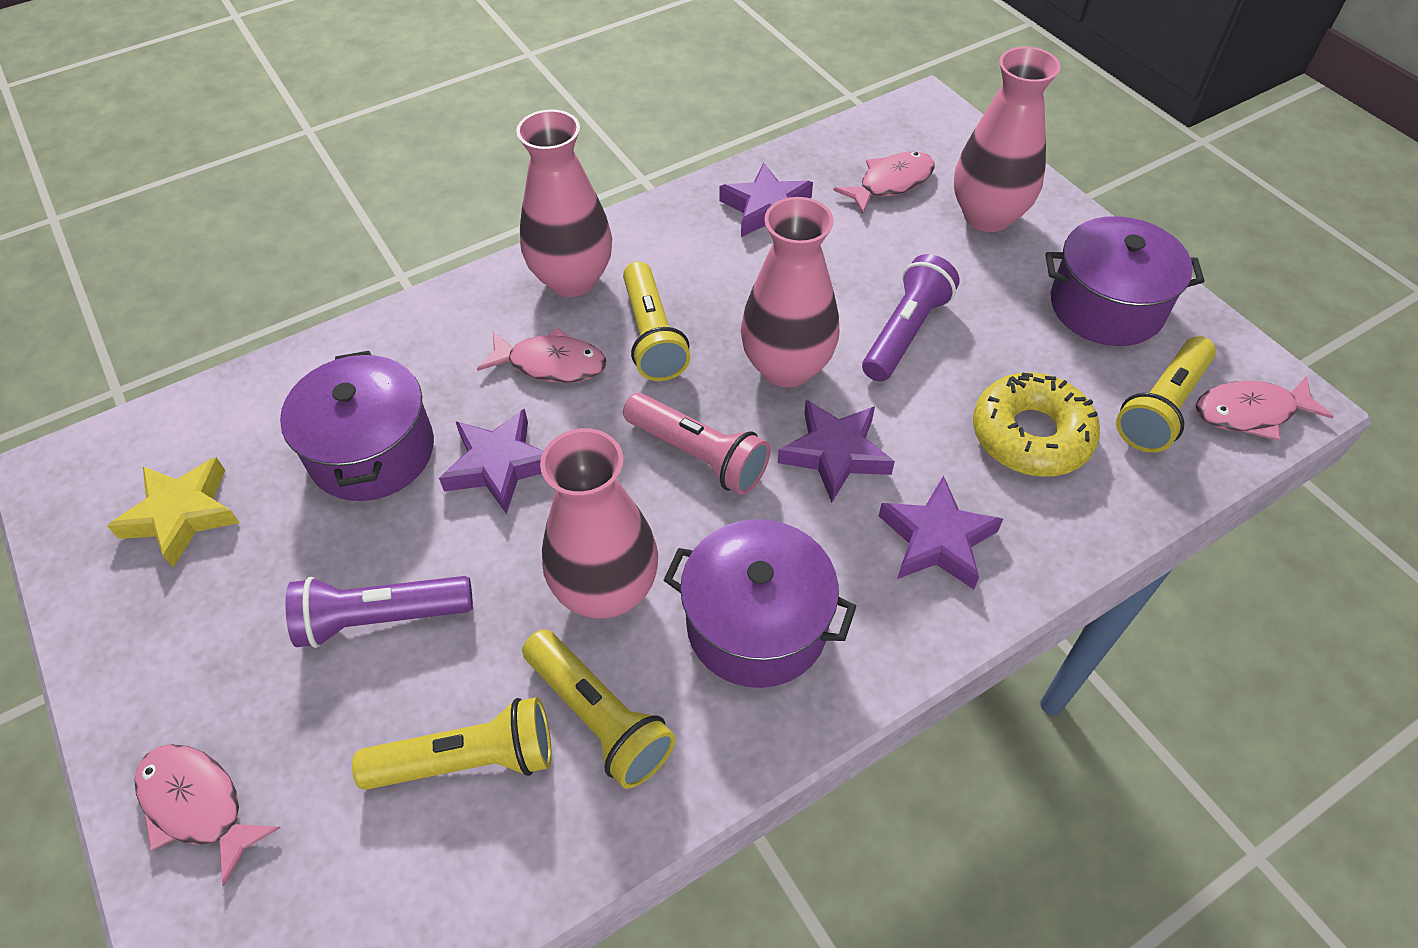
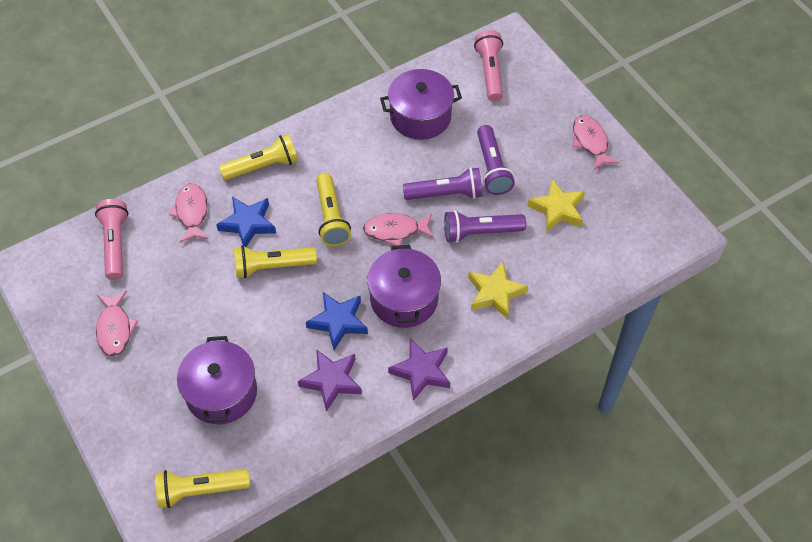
blue star: 0 -> 2
pink flashlight: 1 -> 2
pink vase: 4 -> 0
purple flashlight: 2 -> 3
purple star: 4 -> 2
yellow donut: 1 -> 0
yellow star: 1 -> 2

